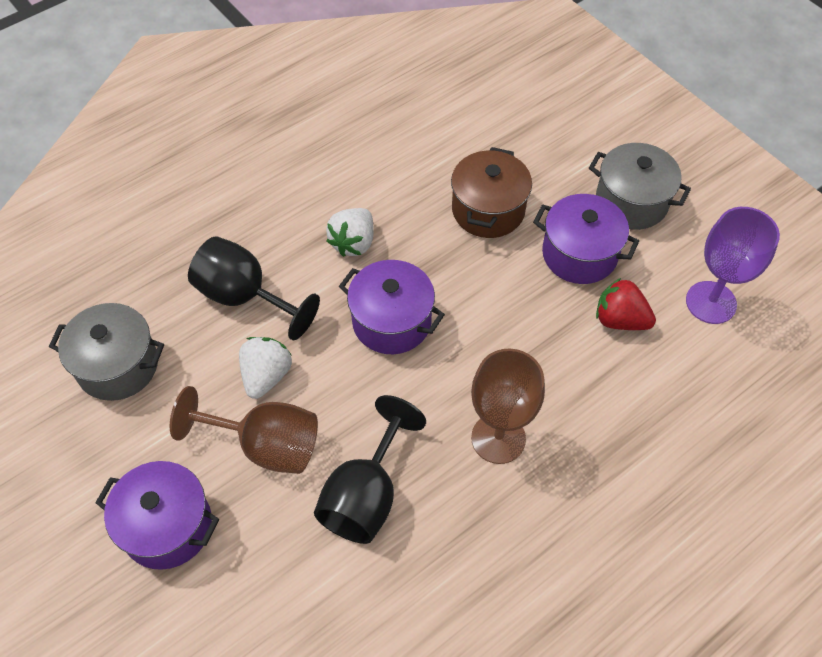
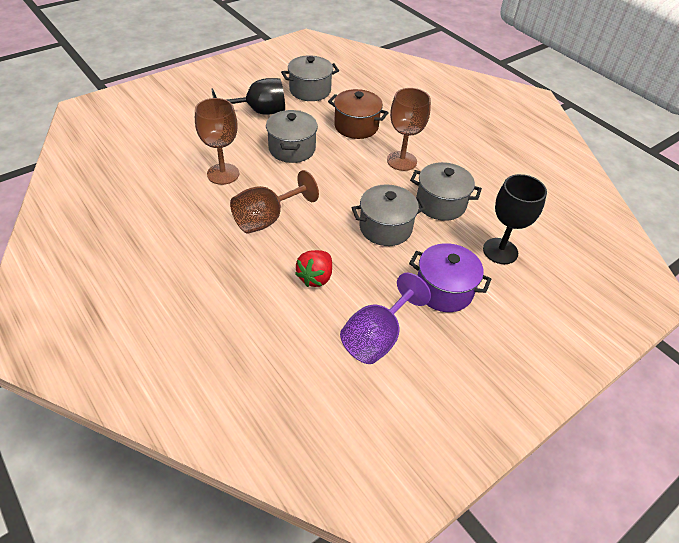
brown goblet: 2 -> 3
grey pot: 2 -> 4
purple pot: 3 -> 1
white strawberry: 2 -> 0

